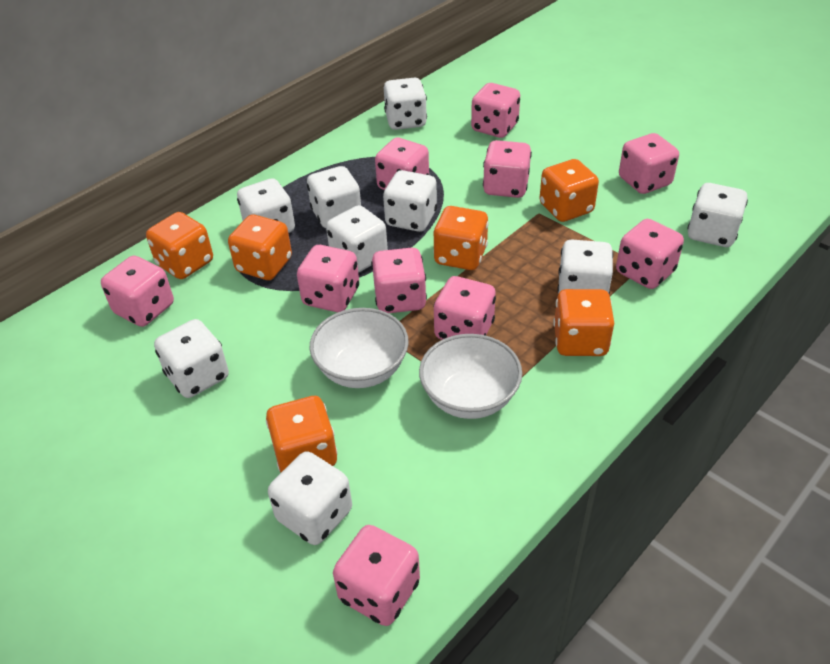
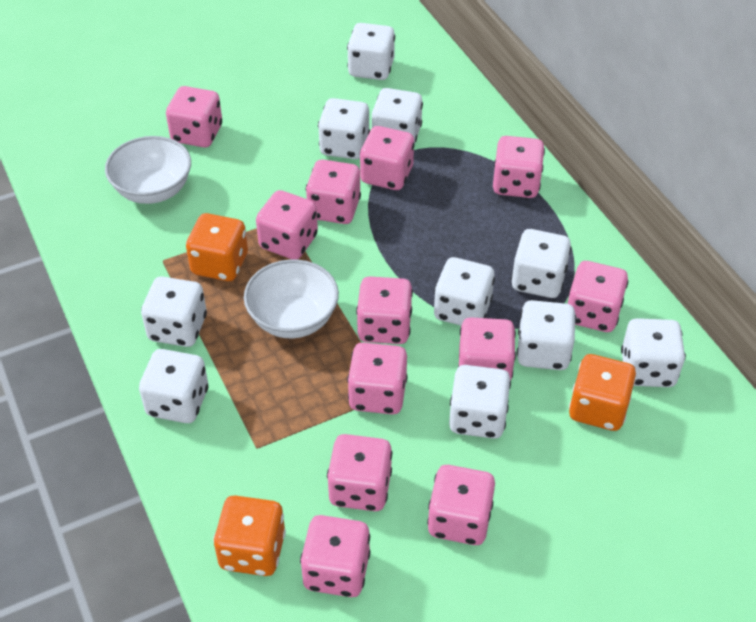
orange dice: 6 -> 3
pink dice: 10 -> 12
white dice: 9 -> 10

